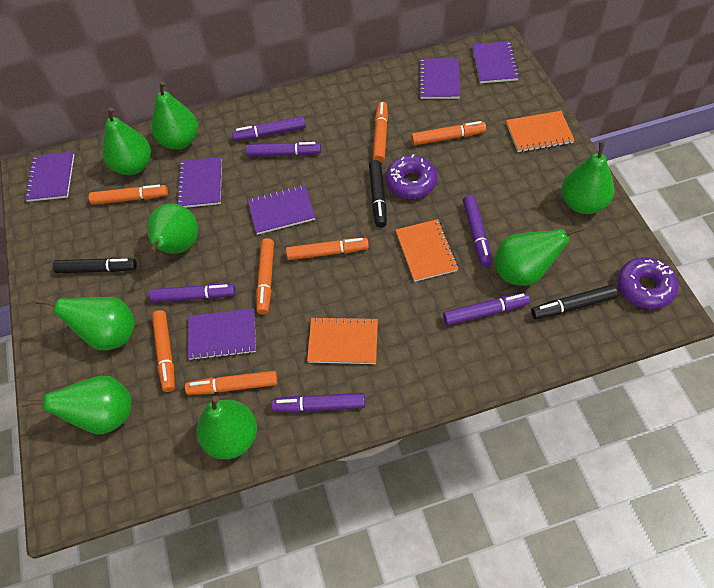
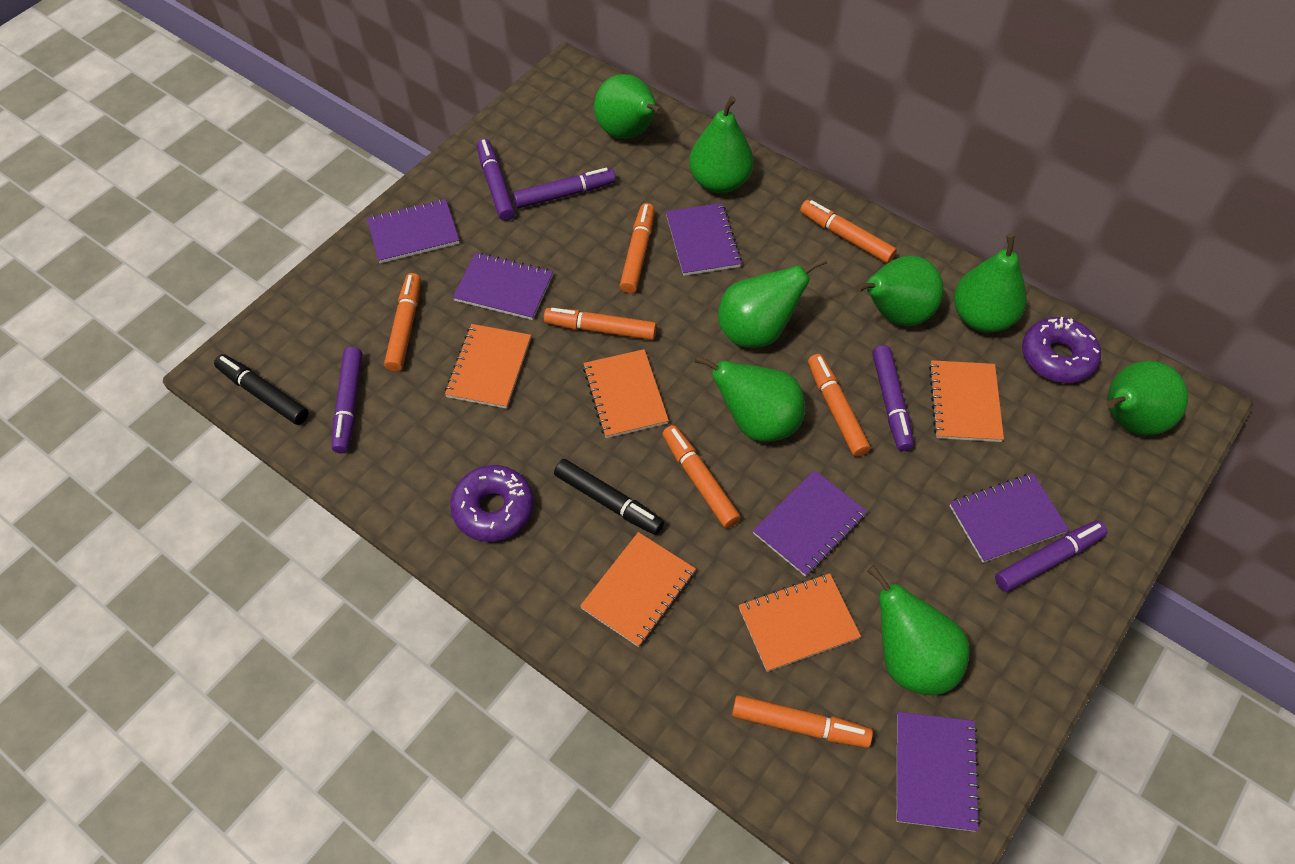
black marker: 3 -> 2
orange notebook: 3 -> 5
purple marker: 6 -> 5

